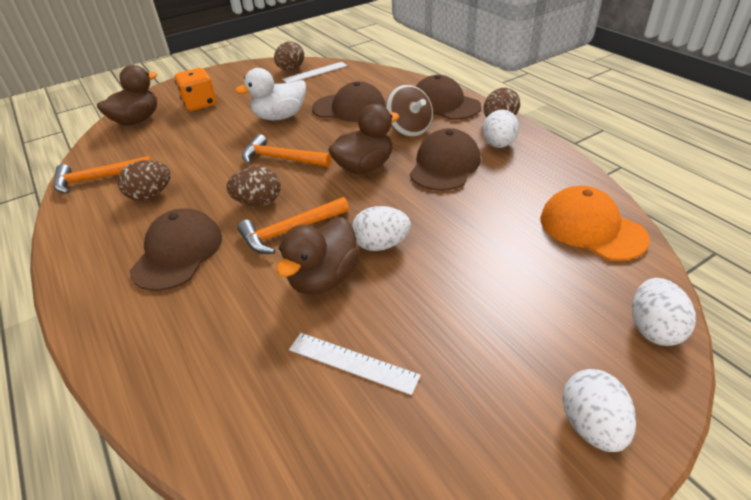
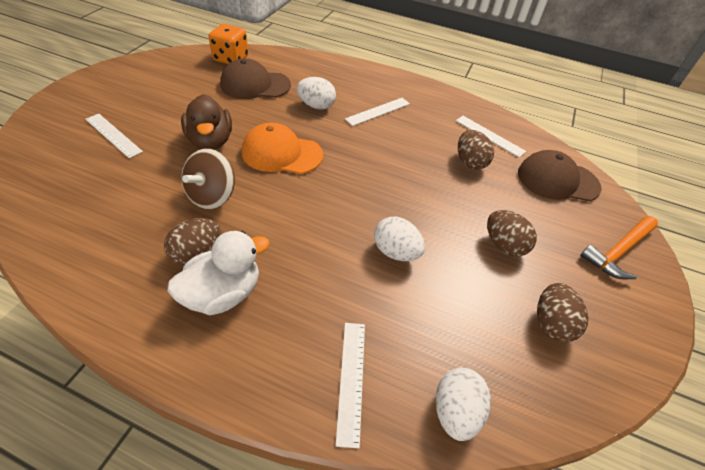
brown cap: 4 -> 2
brown duck: 3 -> 1
orange hammer: 3 -> 1
white egg: 4 -> 3
white ruler: 2 -> 4

